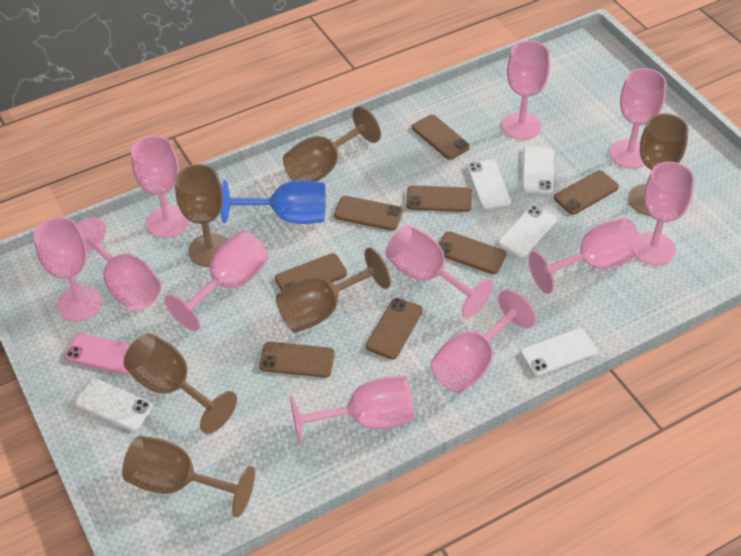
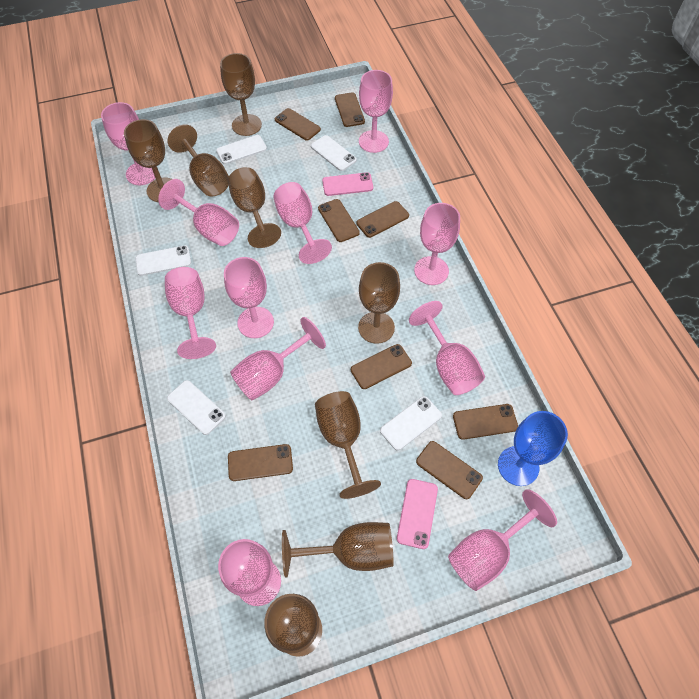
brown goblet: 6 -> 8
pink phone: 1 -> 2

